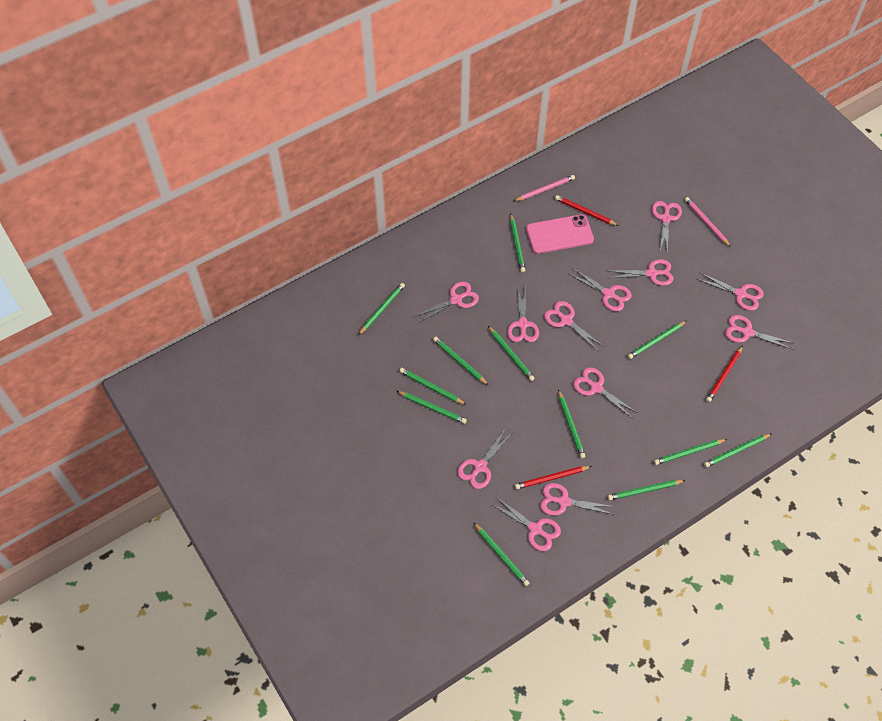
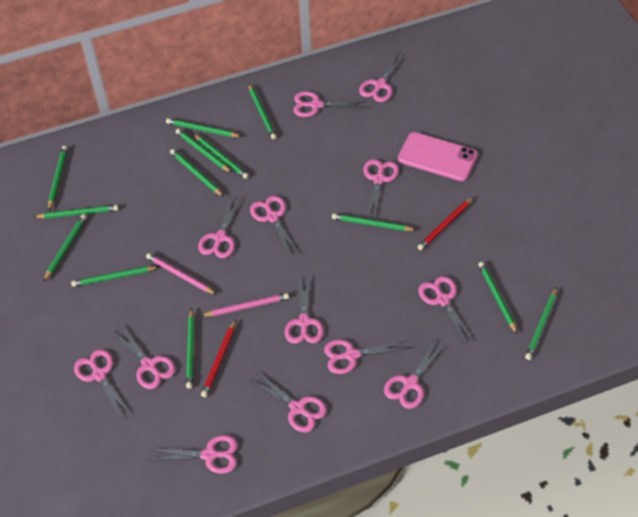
green pencil: 12 -> 13
pink scissors: 12 -> 13
red pencil: 3 -> 2

